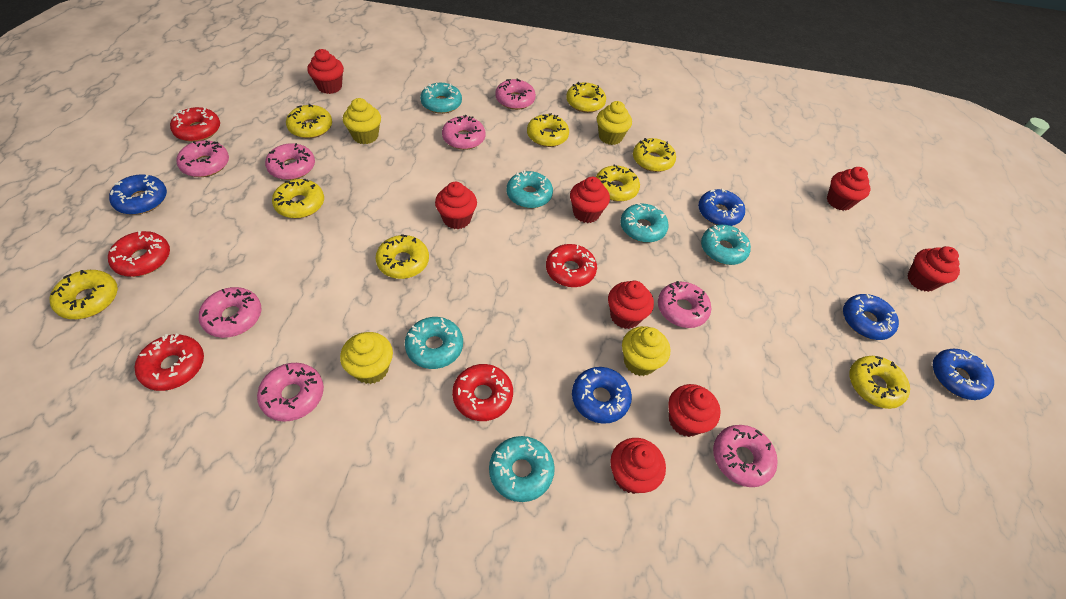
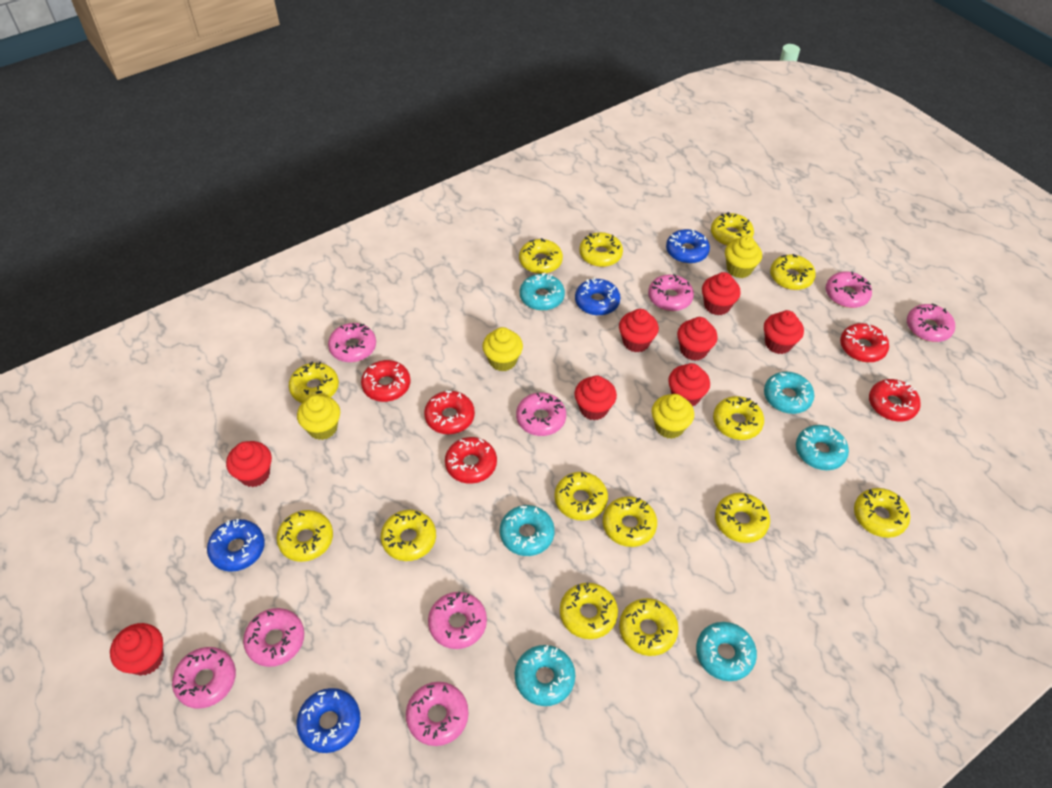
blue donut: 5 -> 4
pink donut: 8 -> 9
yellow donut: 9 -> 14

